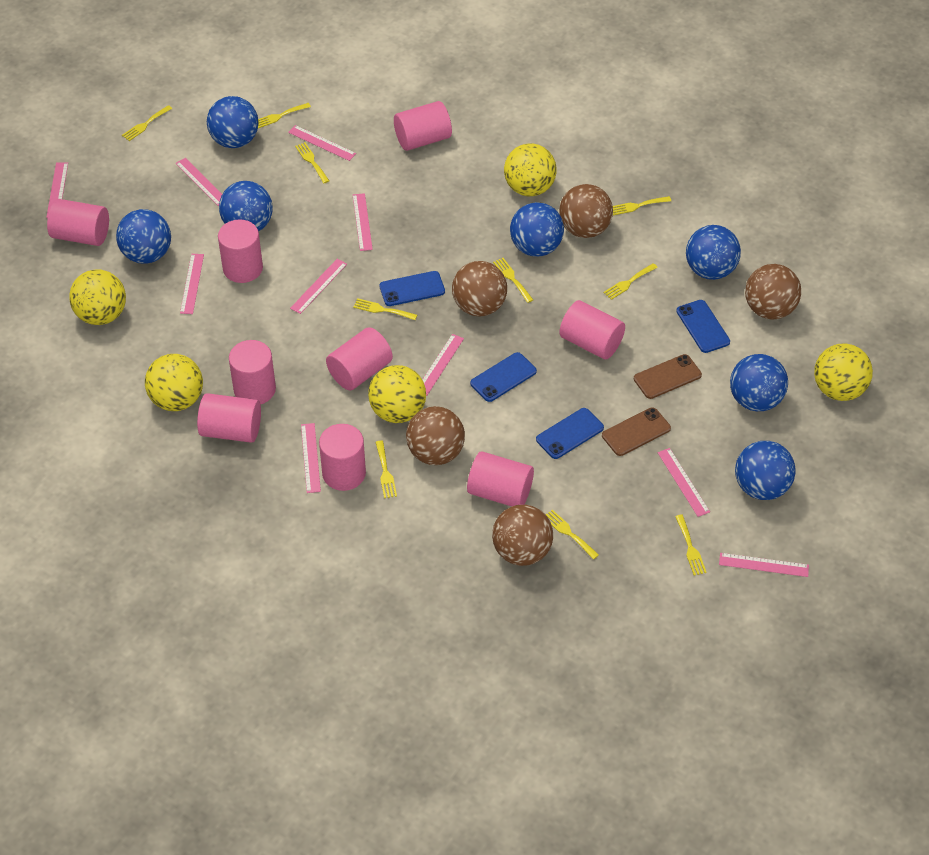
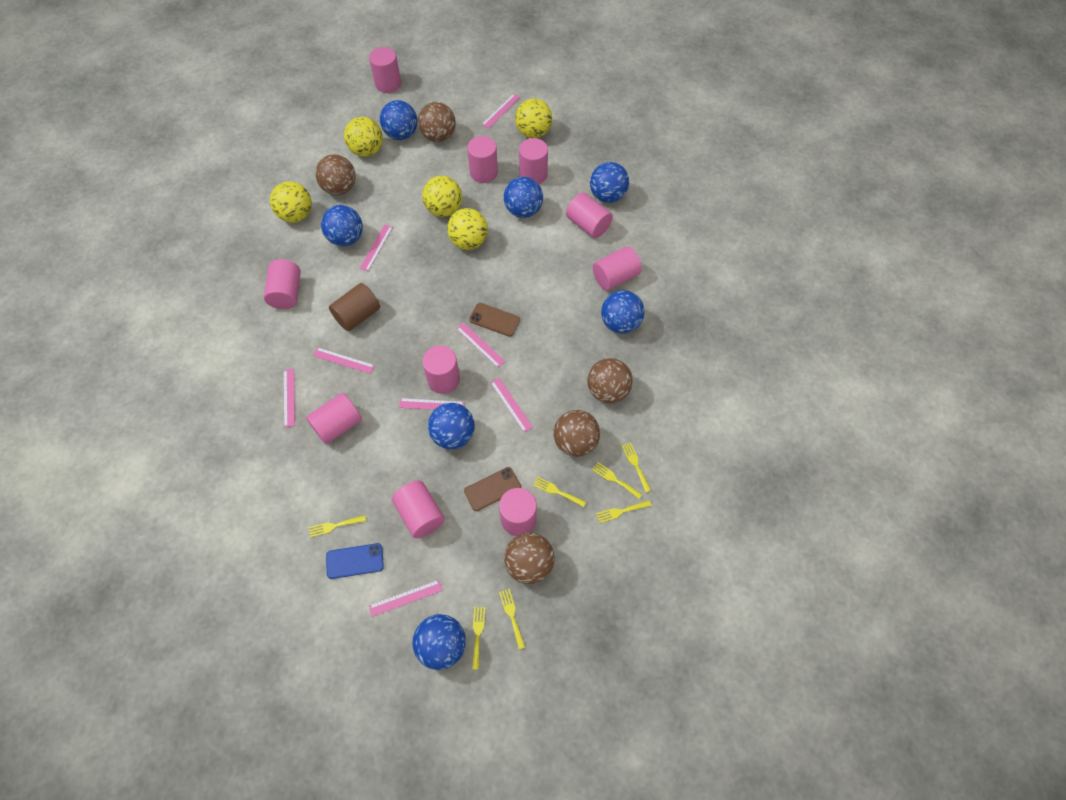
blue phone: 4 -> 1
brown cylinder: 0 -> 1
pink cylinder: 9 -> 10
pink ruler: 10 -> 8
yellow fork: 10 -> 7

